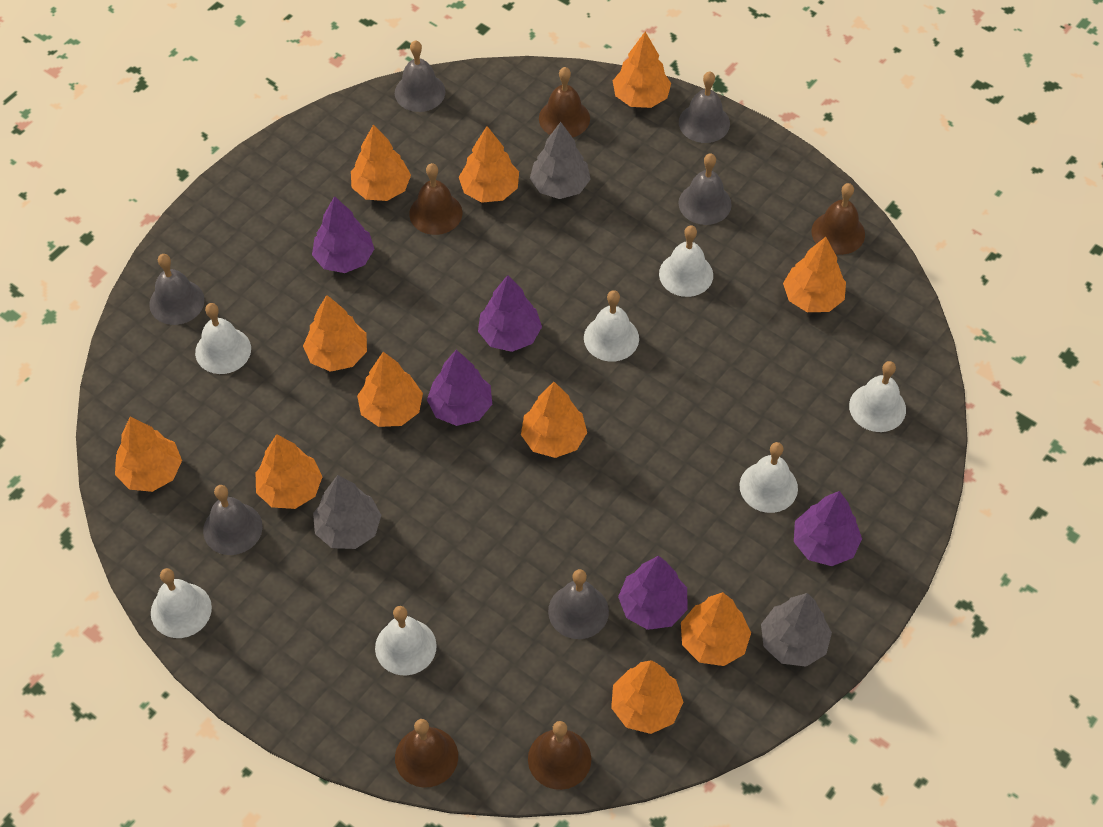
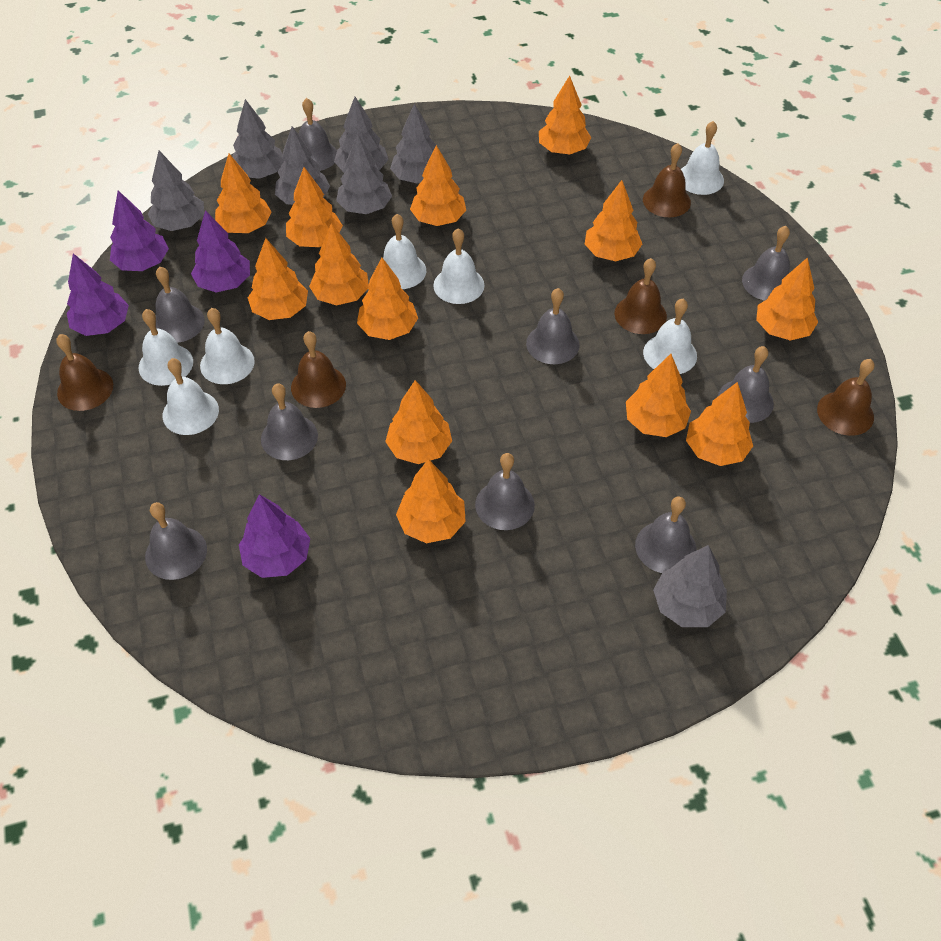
grey bell: 6 -> 9
grey tree: 3 -> 7
orange tree: 11 -> 13
purple tree: 5 -> 4

